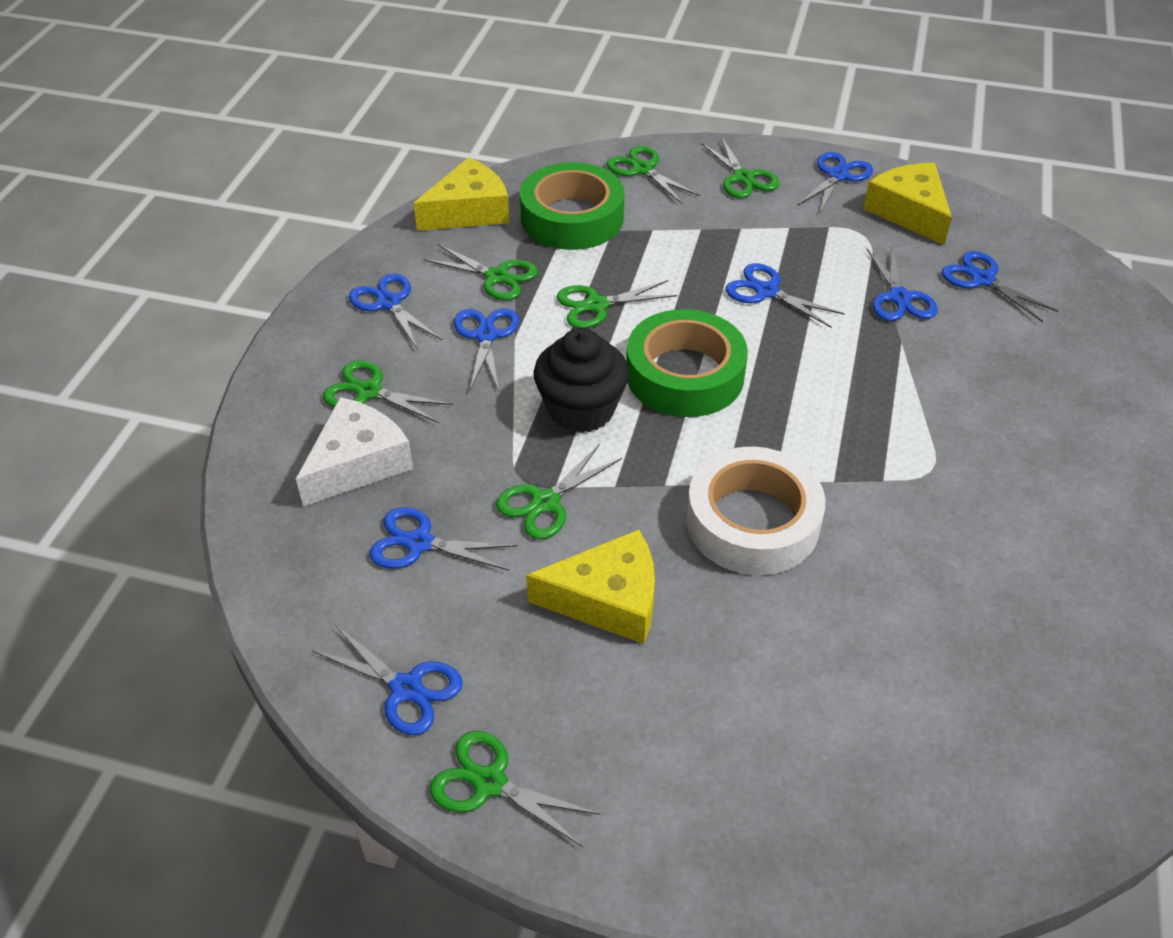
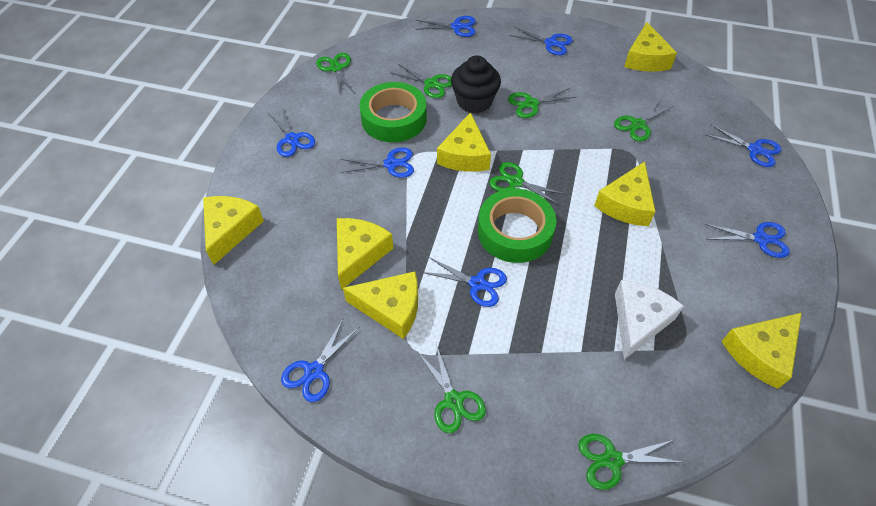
white tape: 1 -> 0
yellow cheese: 3 -> 7

